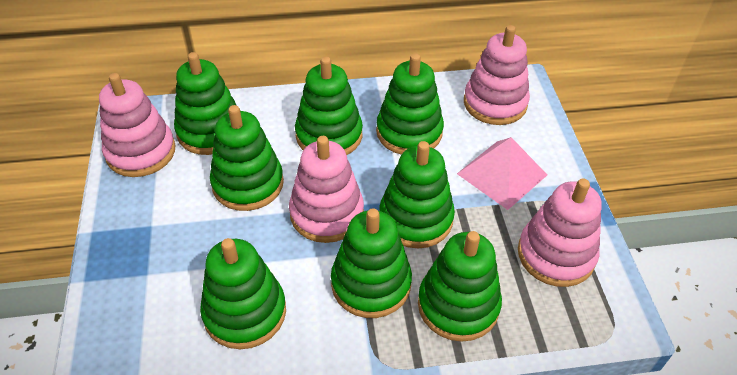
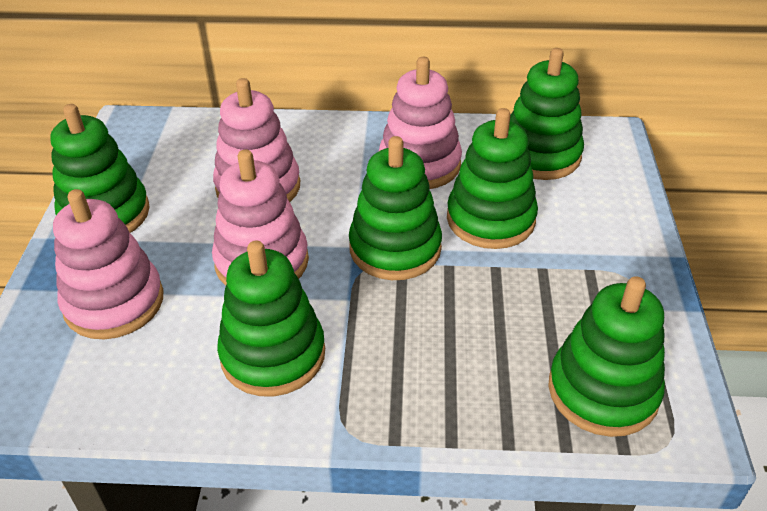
green stacking toy: 8 -> 6
pink pyramid: 1 -> 0

